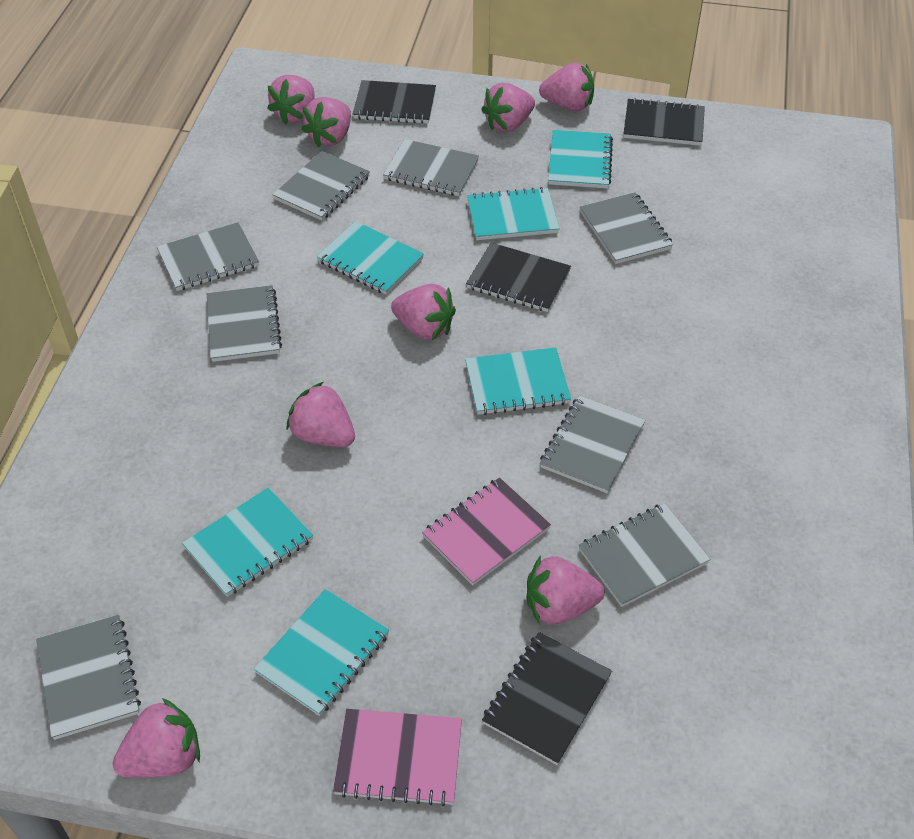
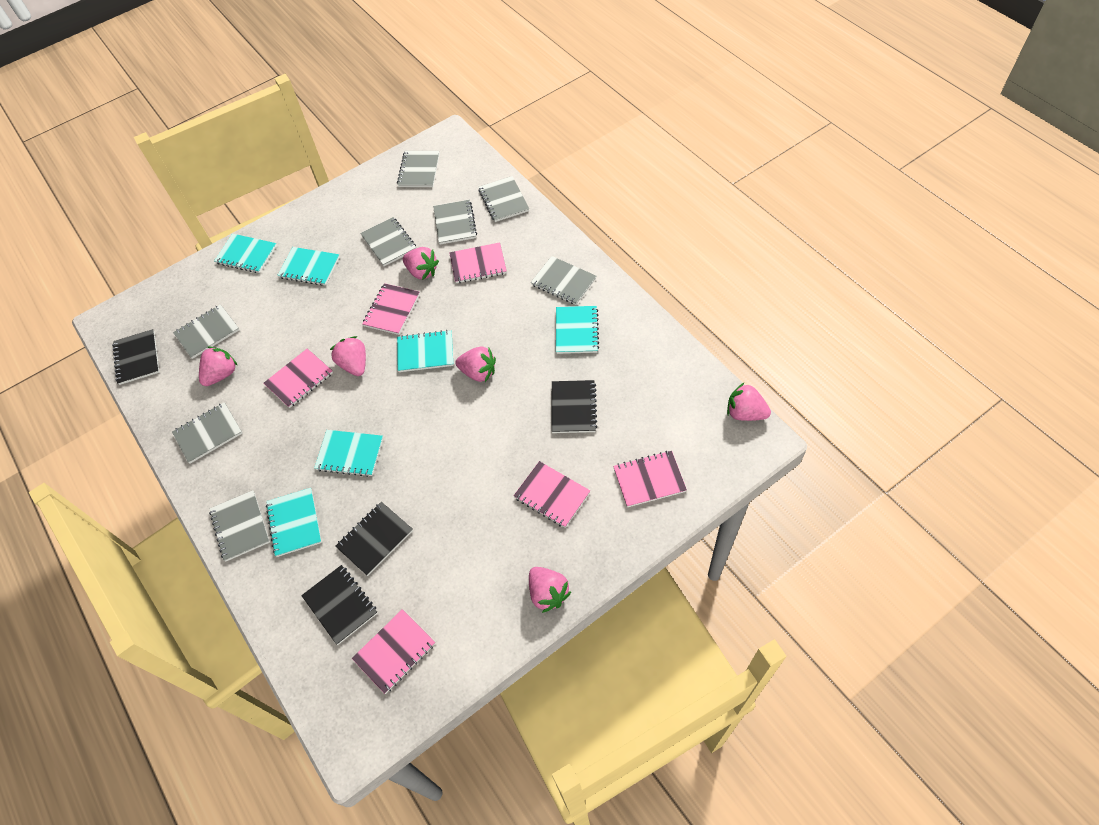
pink notebook: 2 -> 6
pink strawberry: 8 -> 6

